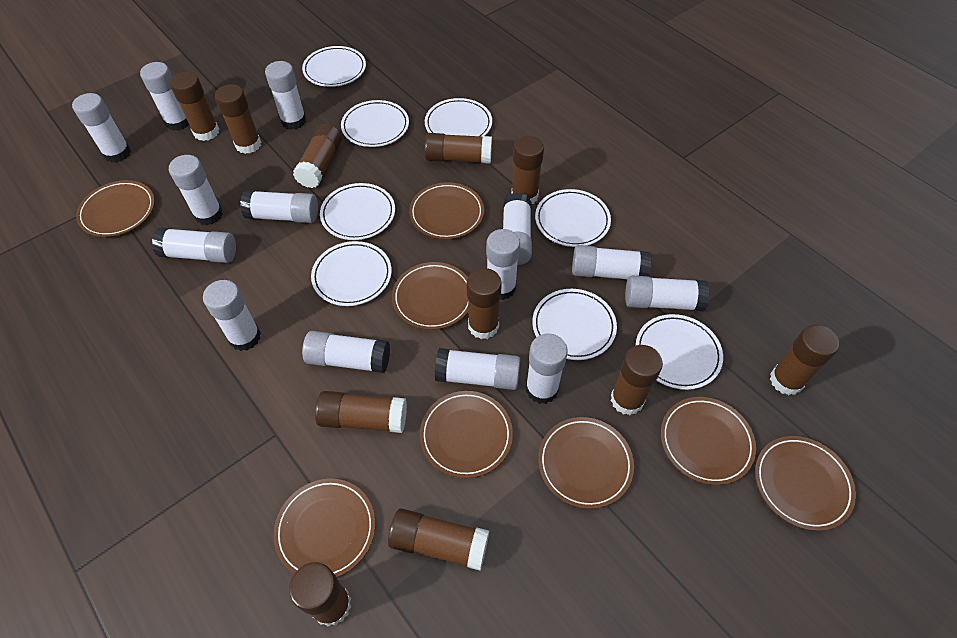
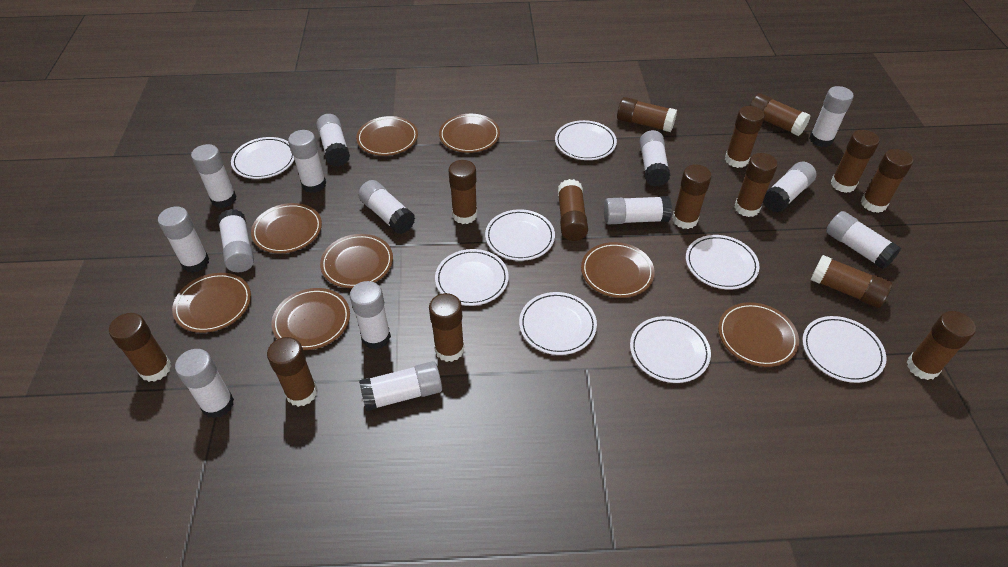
brown glue stick: 11 -> 14

